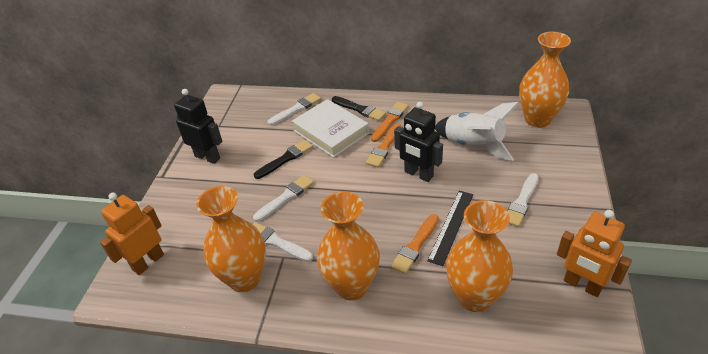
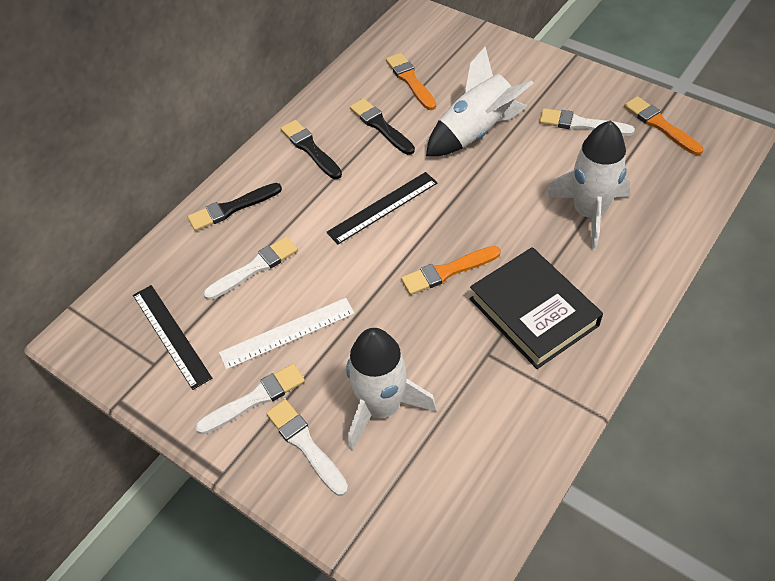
black book: 0 -> 1
black brush: 2 -> 3
black robot: 2 -> 0
black ruler: 1 -> 2
orange robot: 2 -> 0
orange vase: 4 -> 0
white book: 1 -> 0
white rocket: 1 -> 3
white ruler: 0 -> 1

